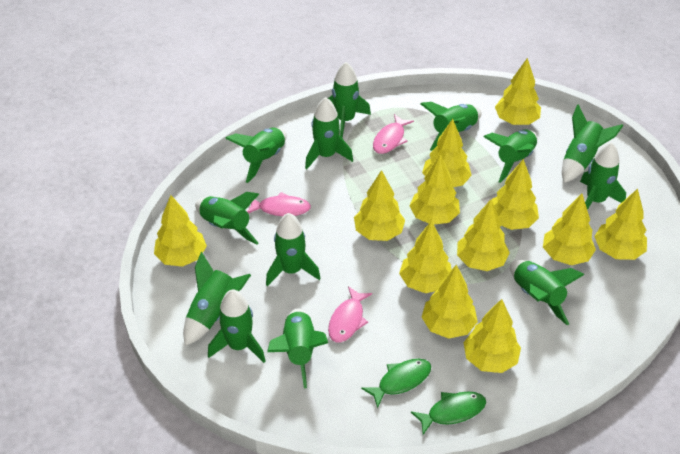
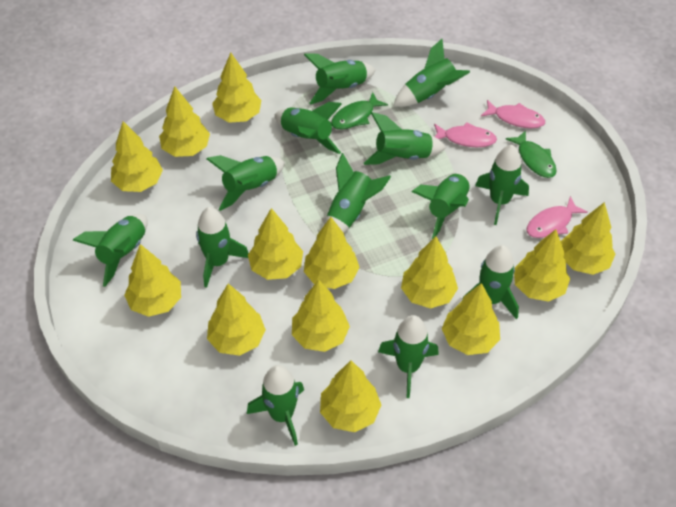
yellow tree: 12 -> 13

